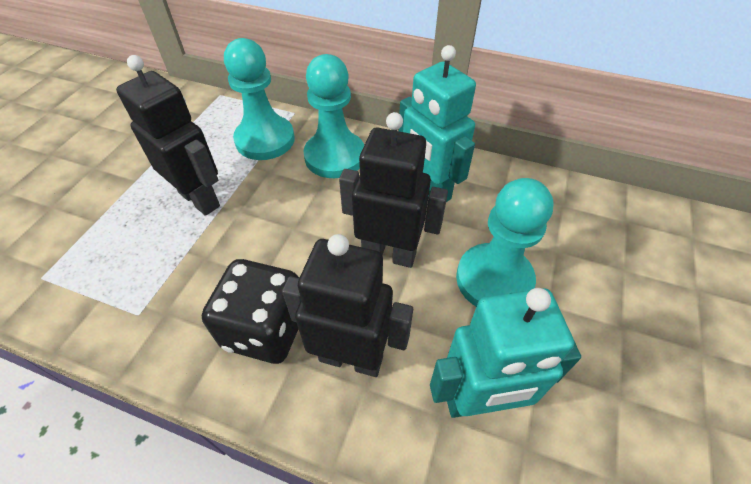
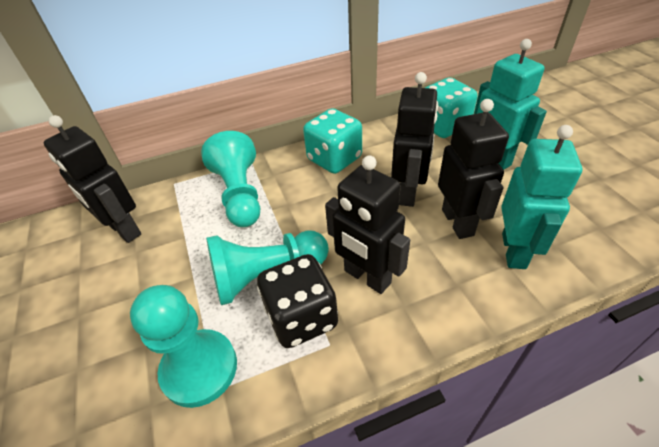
black robot: 3 -> 4
turquoise dice: 0 -> 2

